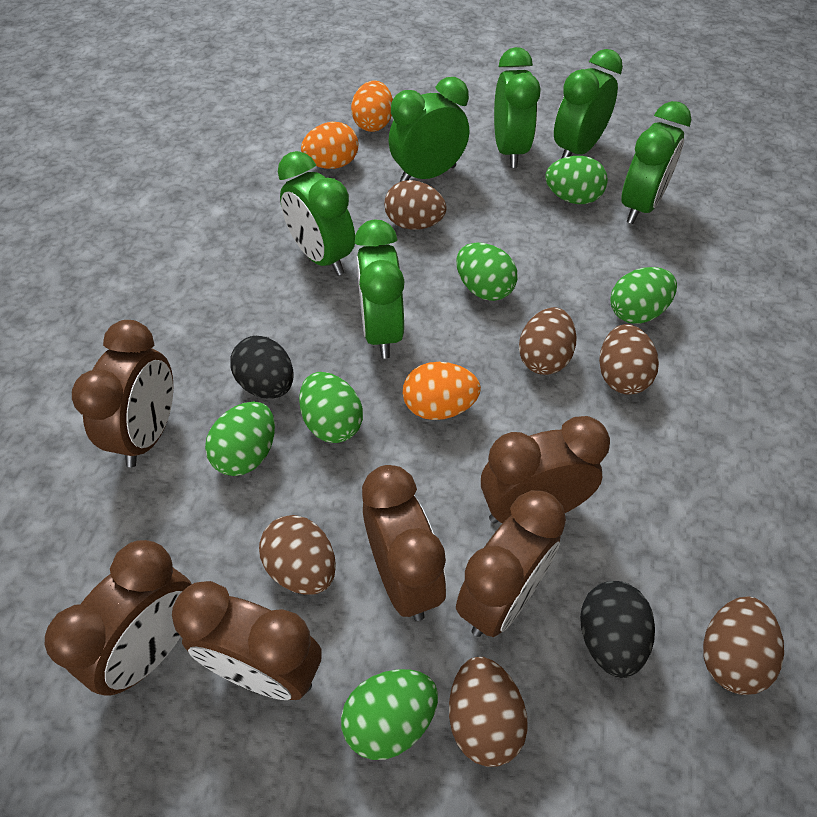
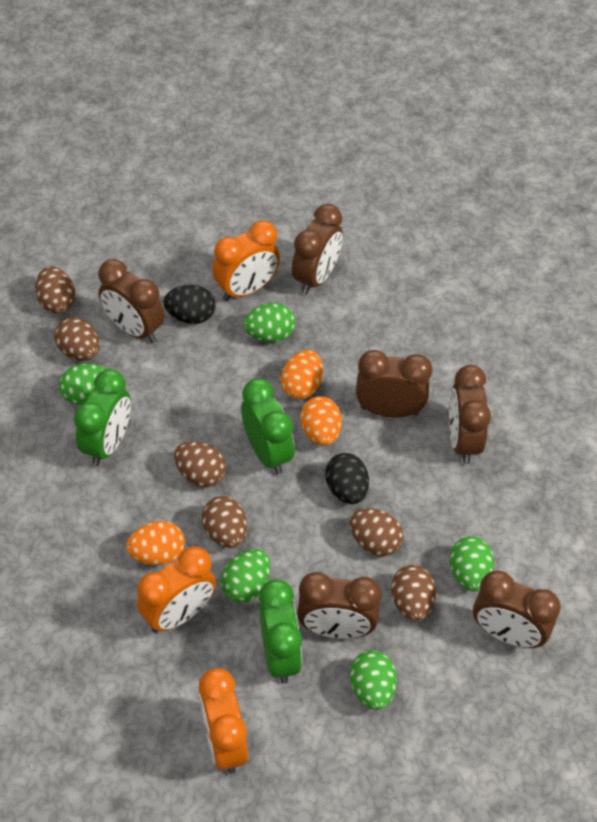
green clock: 6 -> 3
green egg: 6 -> 5
orange clock: 0 -> 3

